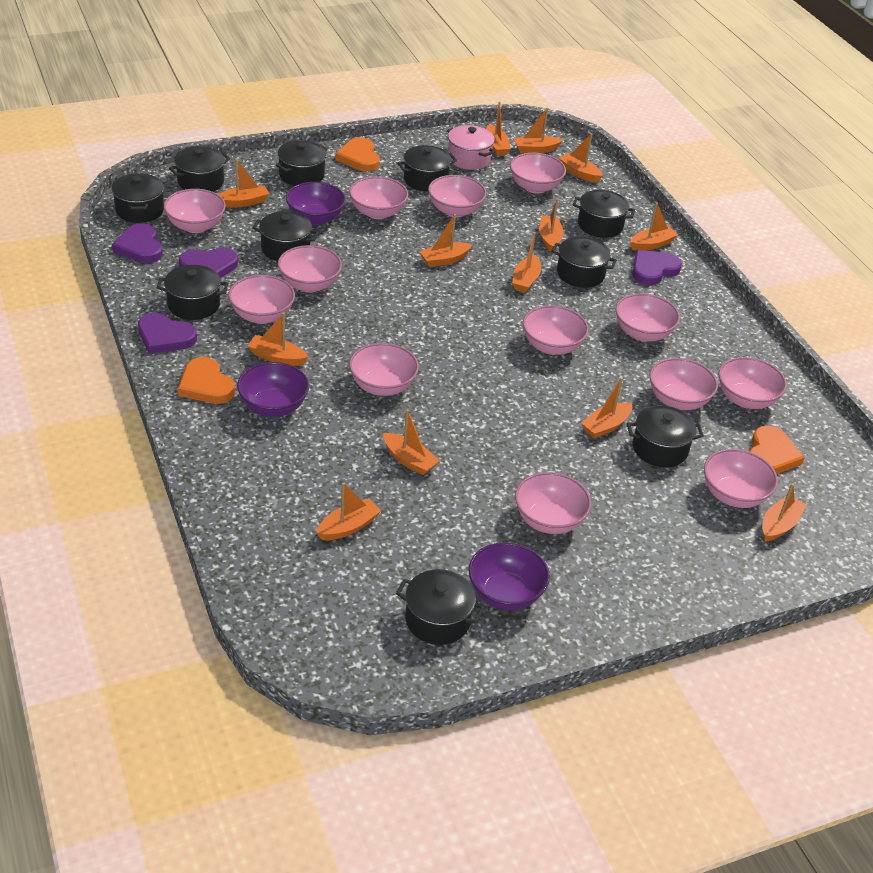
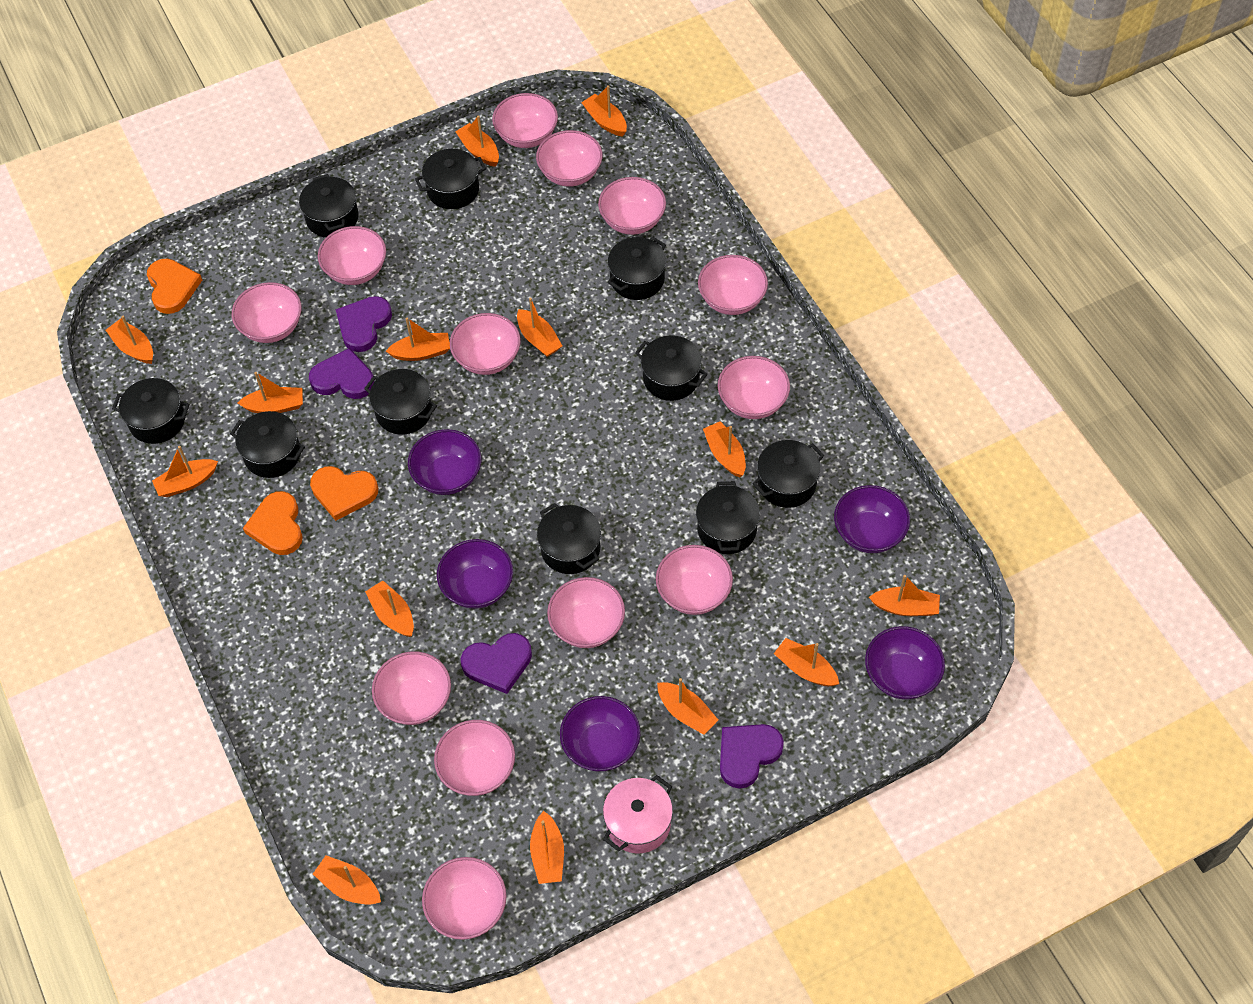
orange boat: 13 -> 14
purple bowl: 3 -> 5

